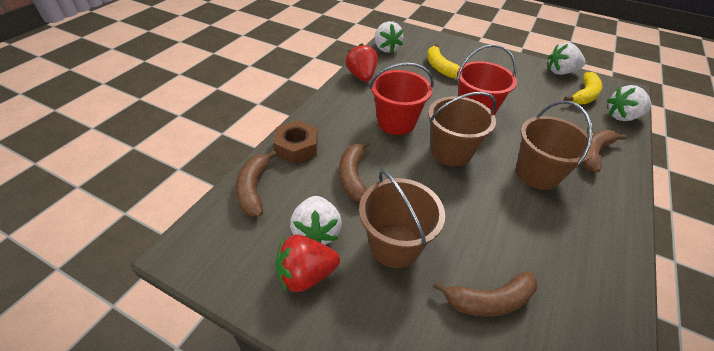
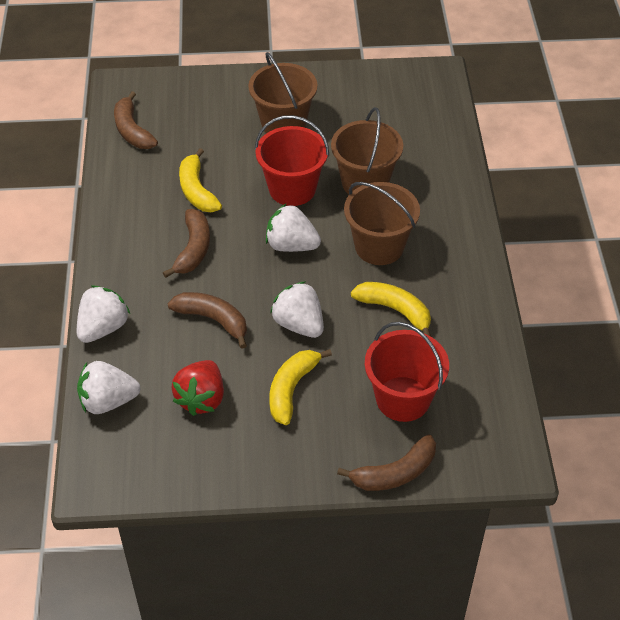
brown nut: 1 -> 0
red strawberry: 2 -> 1
yellow banana: 2 -> 3

